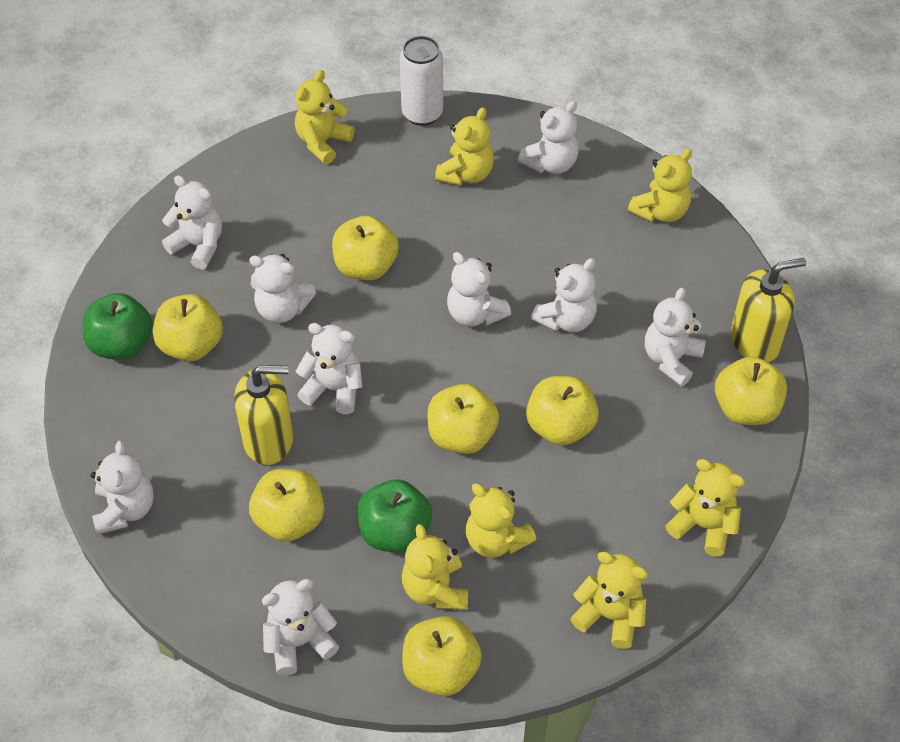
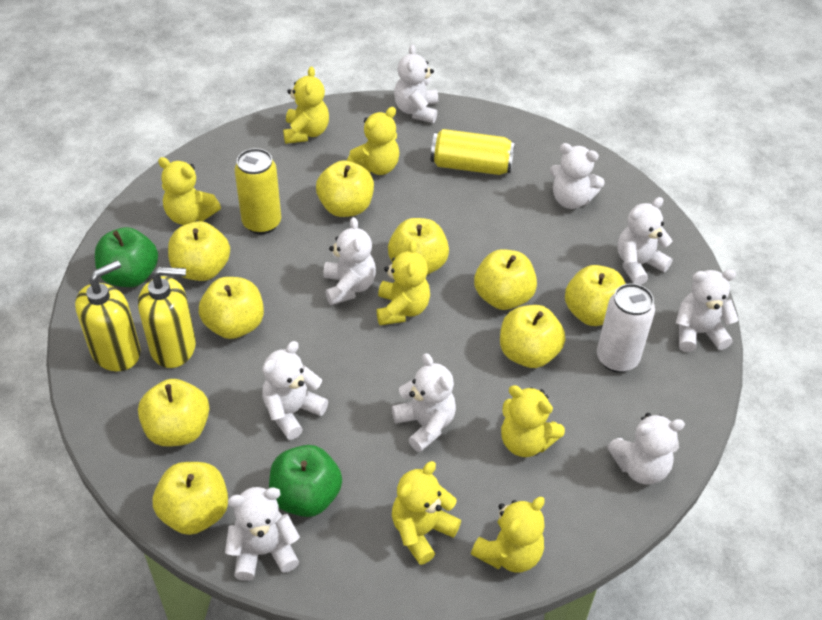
yellow apple: 7 -> 9
yellow can: 0 -> 2

